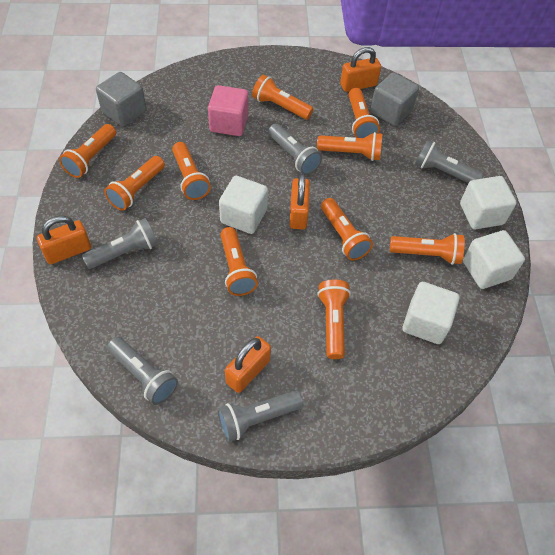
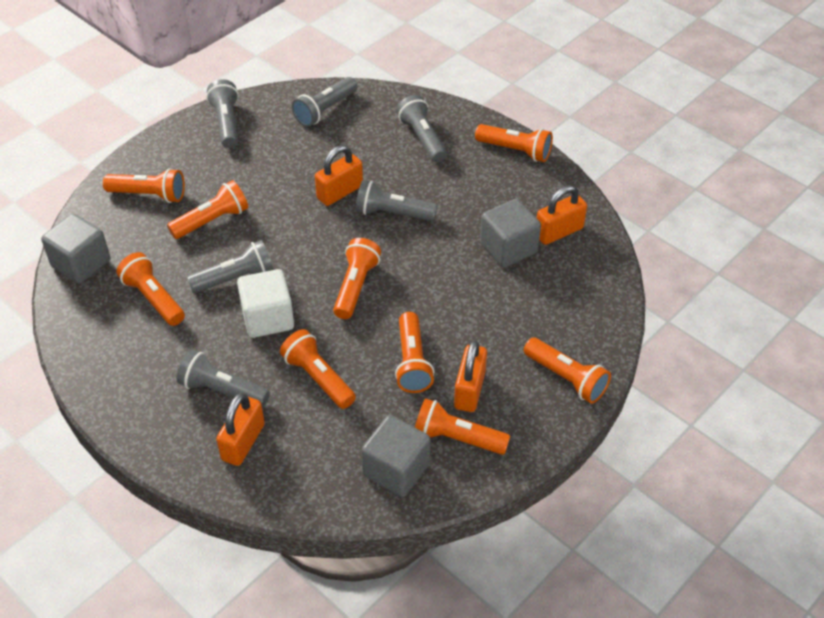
grey cube: 2 -> 3
grey flashlight: 5 -> 6
orange flashlight: 10 -> 9
pink cube: 1 -> 0
white cube: 4 -> 1

